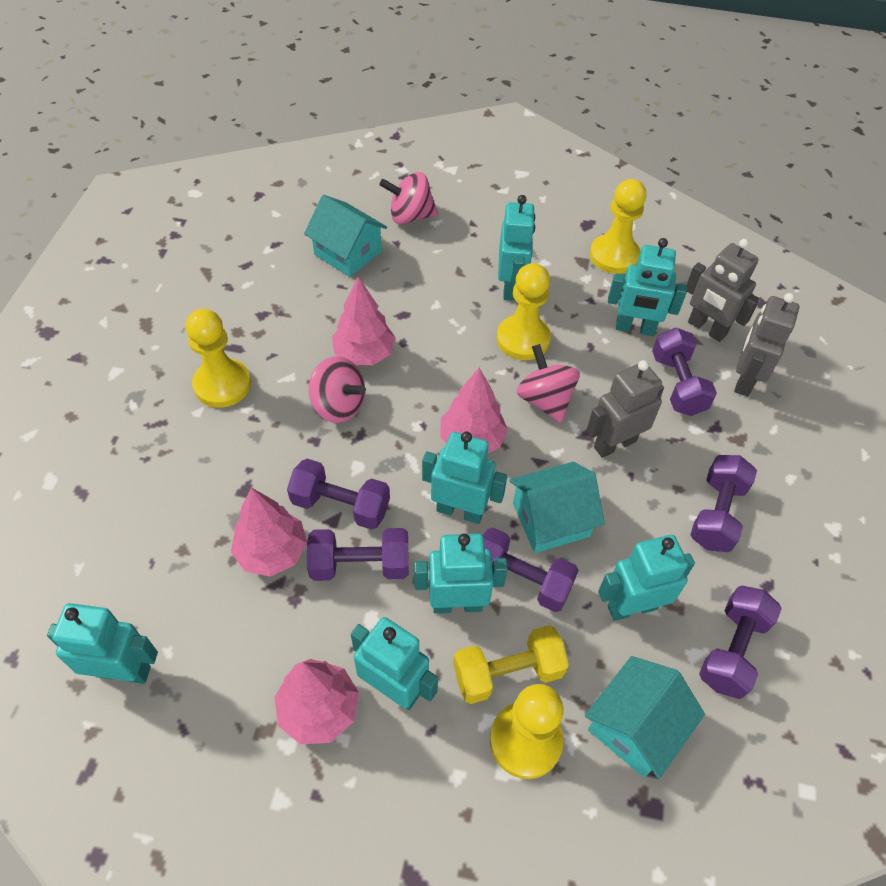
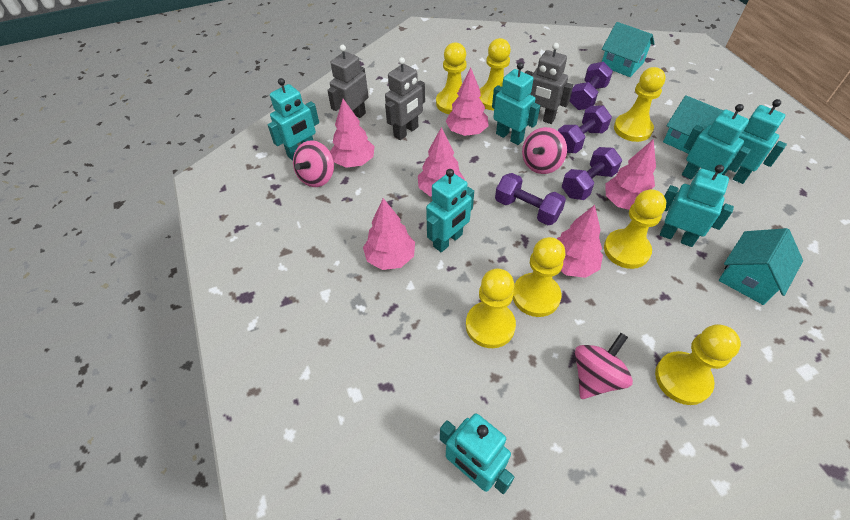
pink tree: 4 -> 6
purple dumbbell: 6 -> 4
yellow dumbbell: 1 -> 0
yellow pawn: 4 -> 7

